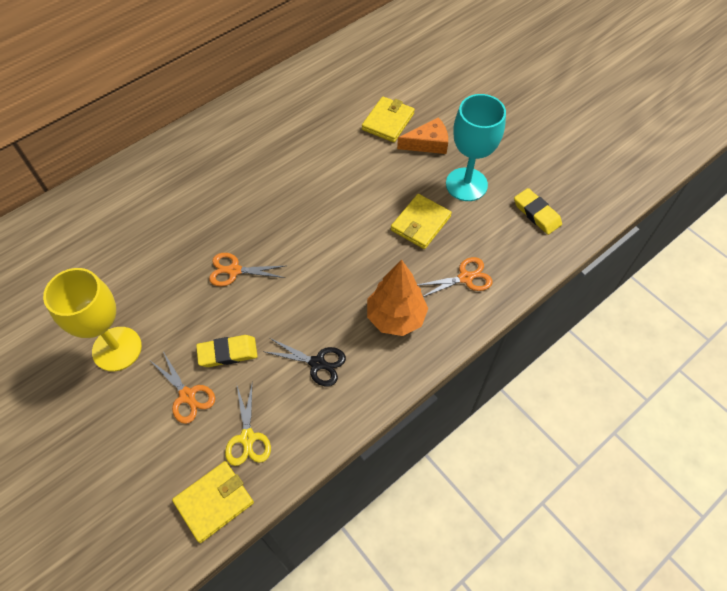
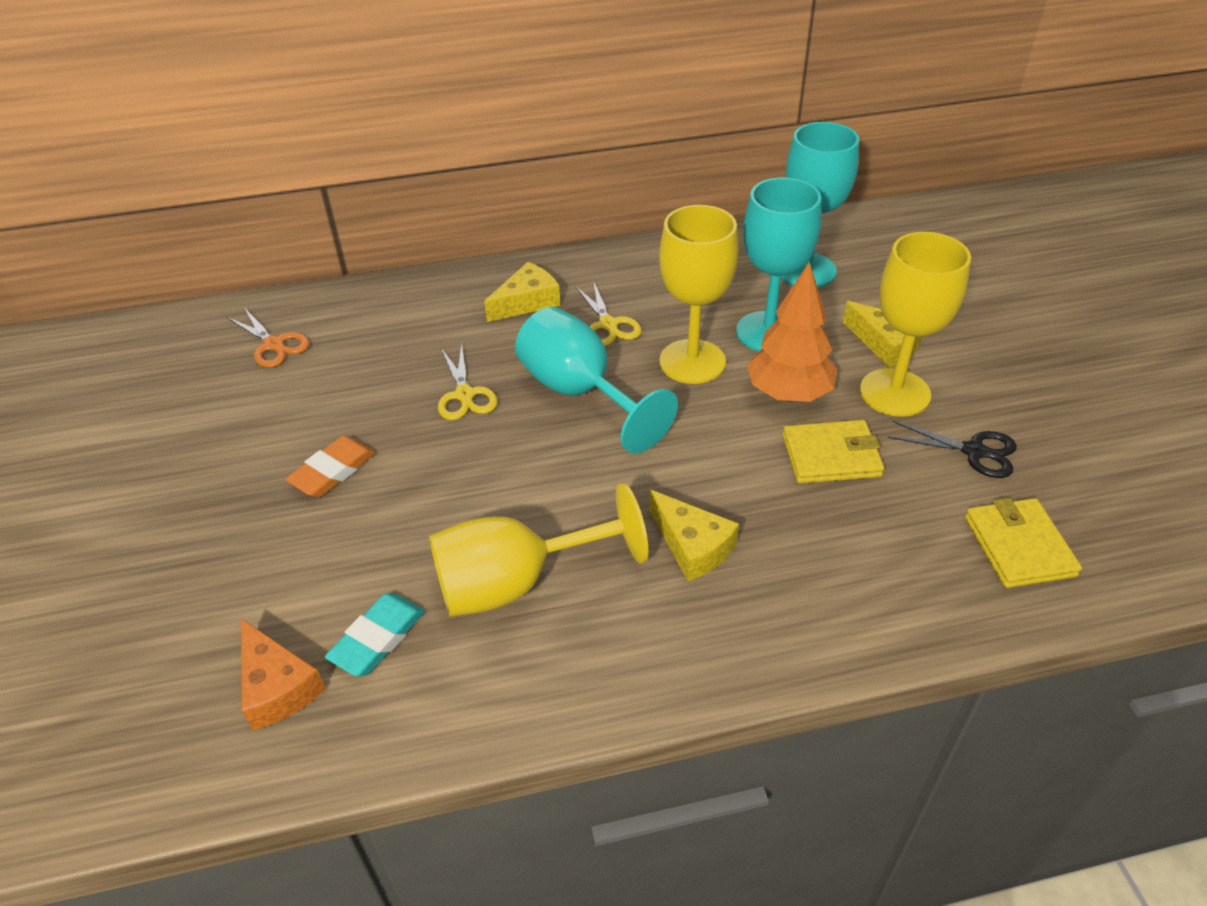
orange eraser: 0 -> 1
orange scissors: 3 -> 1
turquoise eraser: 0 -> 1
turquoise goblet: 1 -> 3
yellow cheese: 0 -> 3
yellow eraser: 2 -> 0
yellow goblet: 1 -> 3
yellow scissors: 1 -> 2
yellow wallet: 3 -> 2

